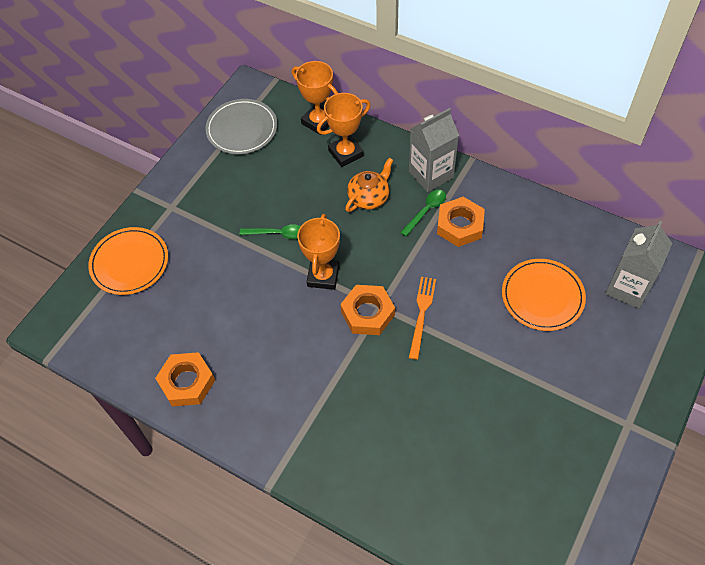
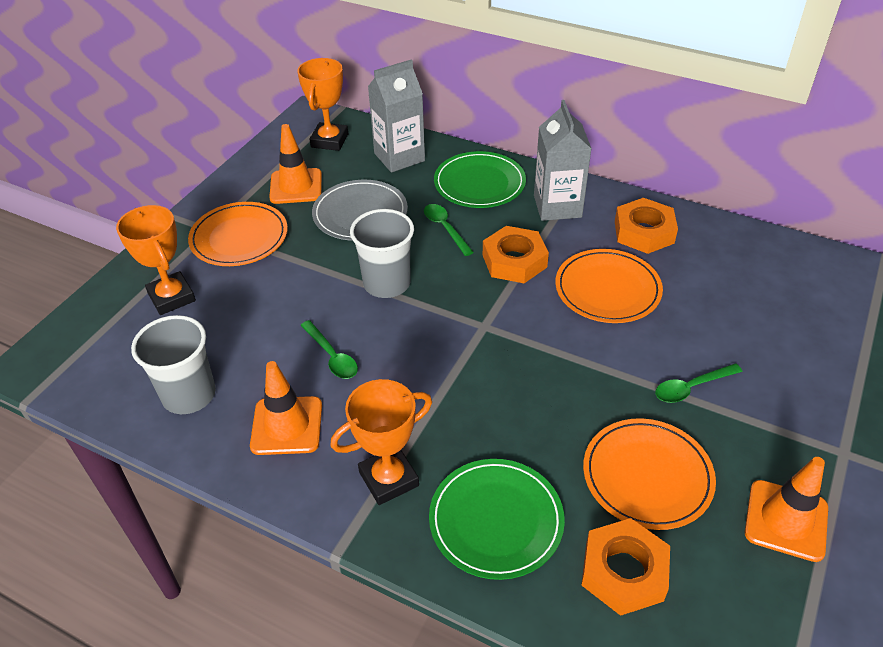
green plate: 0 -> 2
green spoon: 2 -> 3
grey cup: 0 -> 2
orange fork: 1 -> 0
orange plate: 2 -> 3
orange teapot: 1 -> 0
orange traffic cone: 0 -> 3

